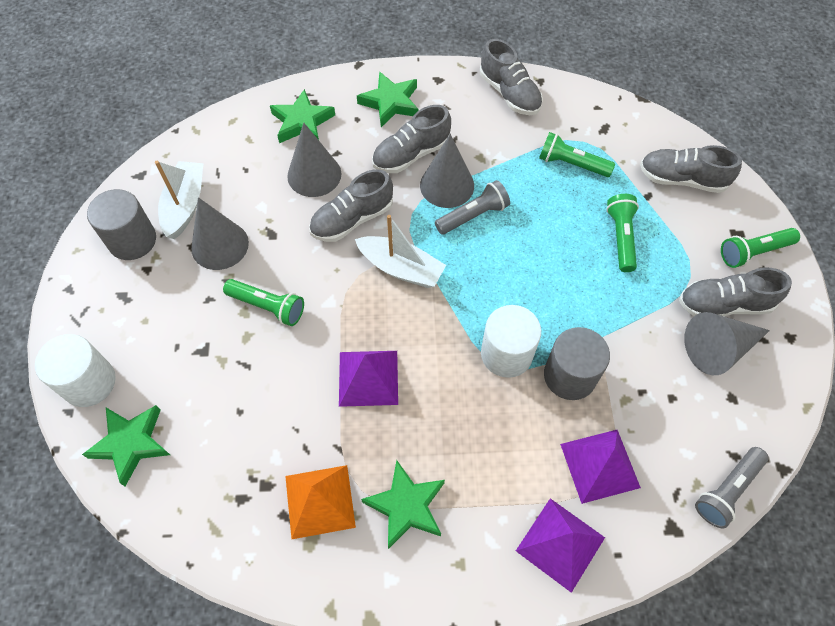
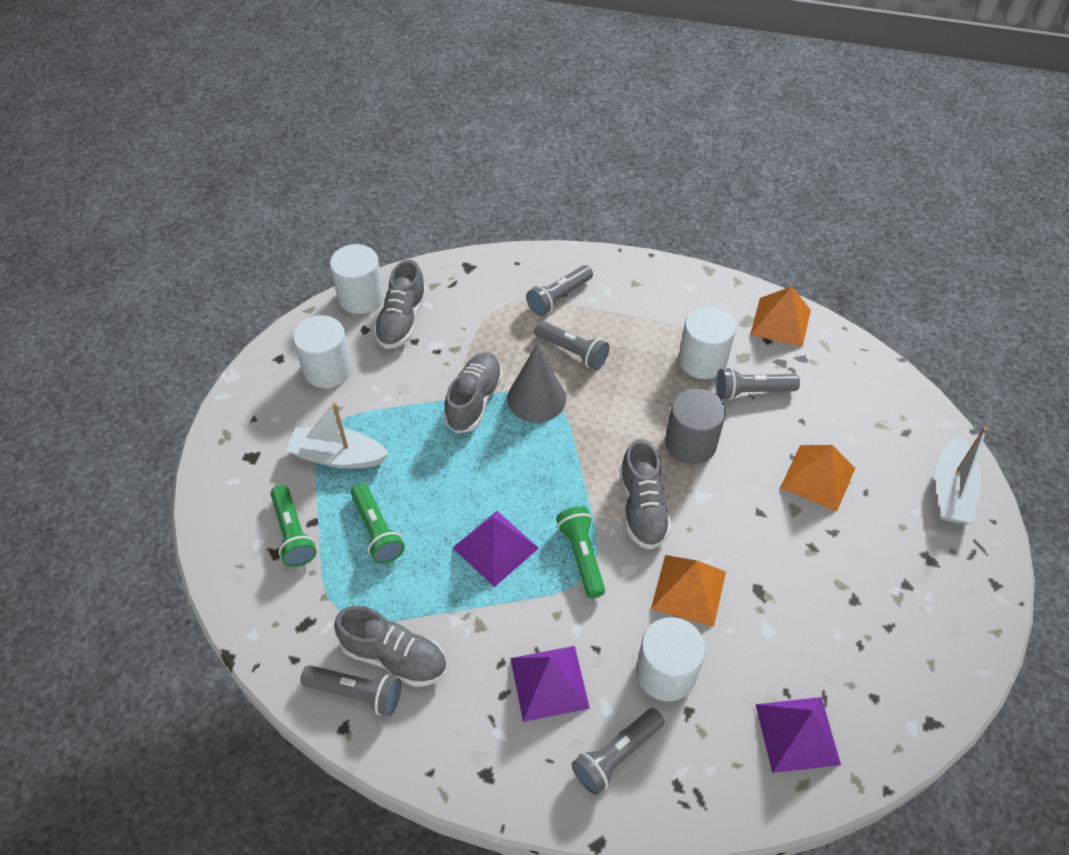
green flashlight: 4 -> 3
green star: 4 -> 0
grey cone: 4 -> 1
grey cylinder: 2 -> 1
grey flashlight: 2 -> 5
grey shoe: 5 -> 4
orange pyramid: 1 -> 3
white cylinder: 2 -> 4

